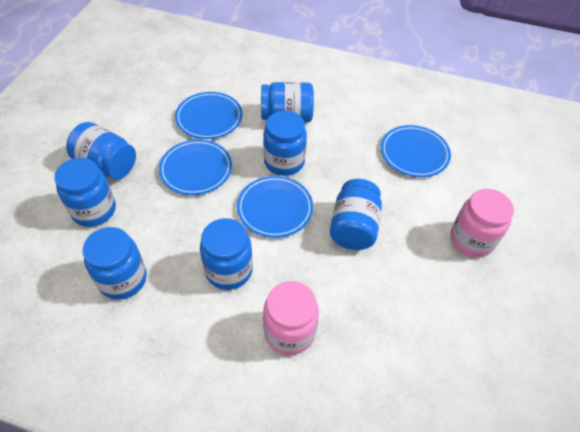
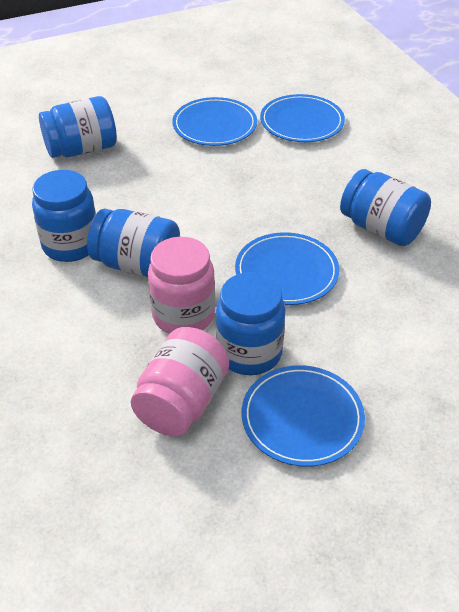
blue jar: 7 -> 5

